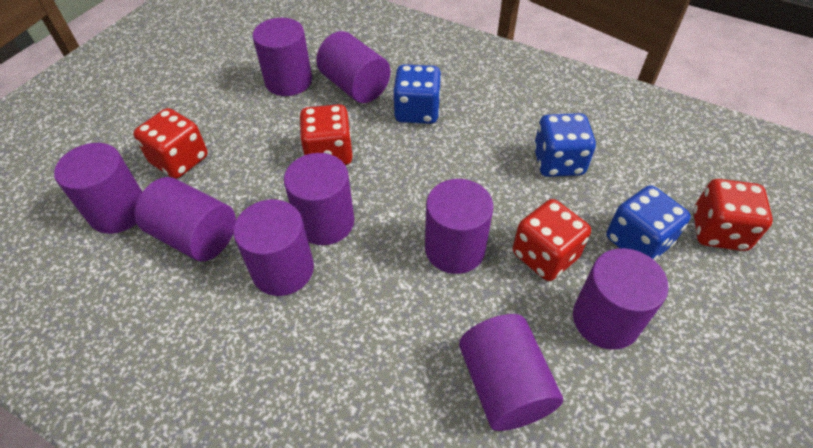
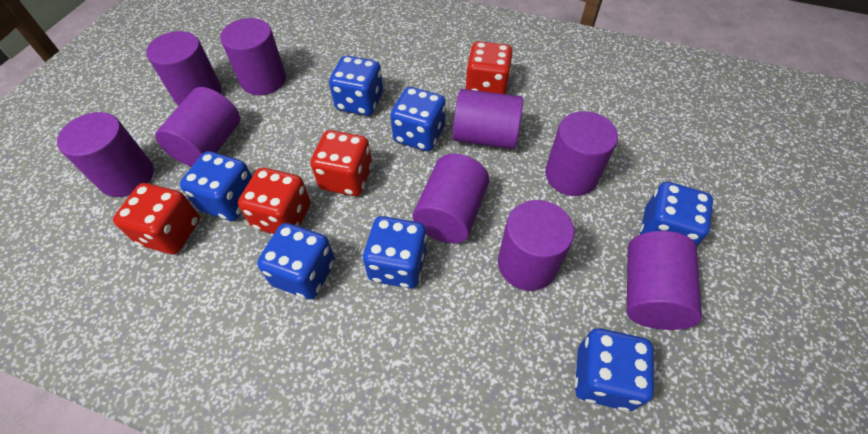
blue dice: 3 -> 7

